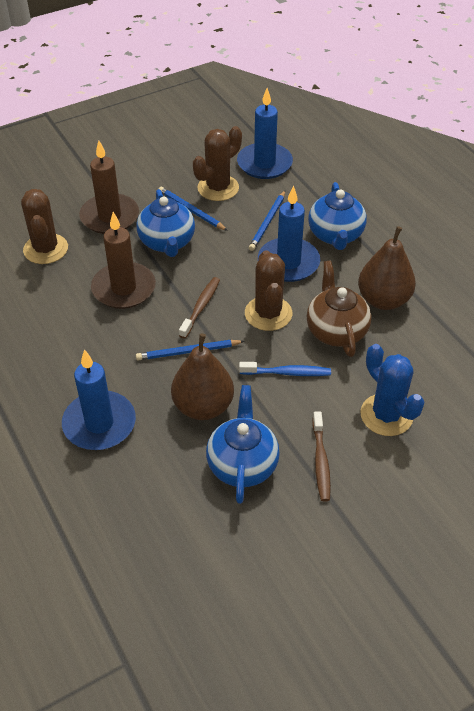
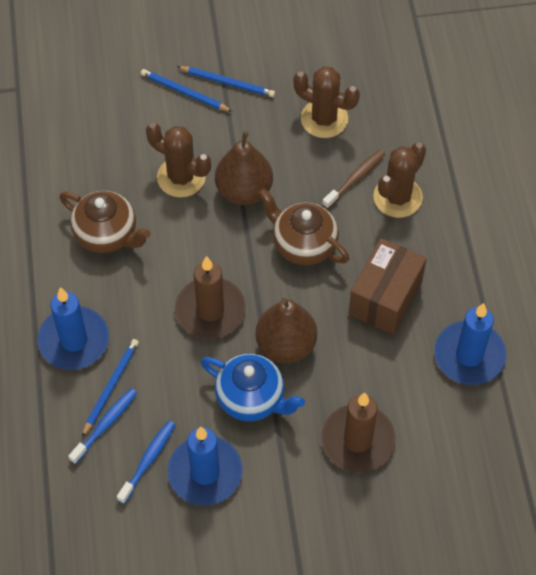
blue cactus: 1 -> 0
blue teapot: 3 -> 1
blue toothbrush: 1 -> 2
brown box: 0 -> 1
brown teapot: 1 -> 2
brown toothbrush: 2 -> 1

